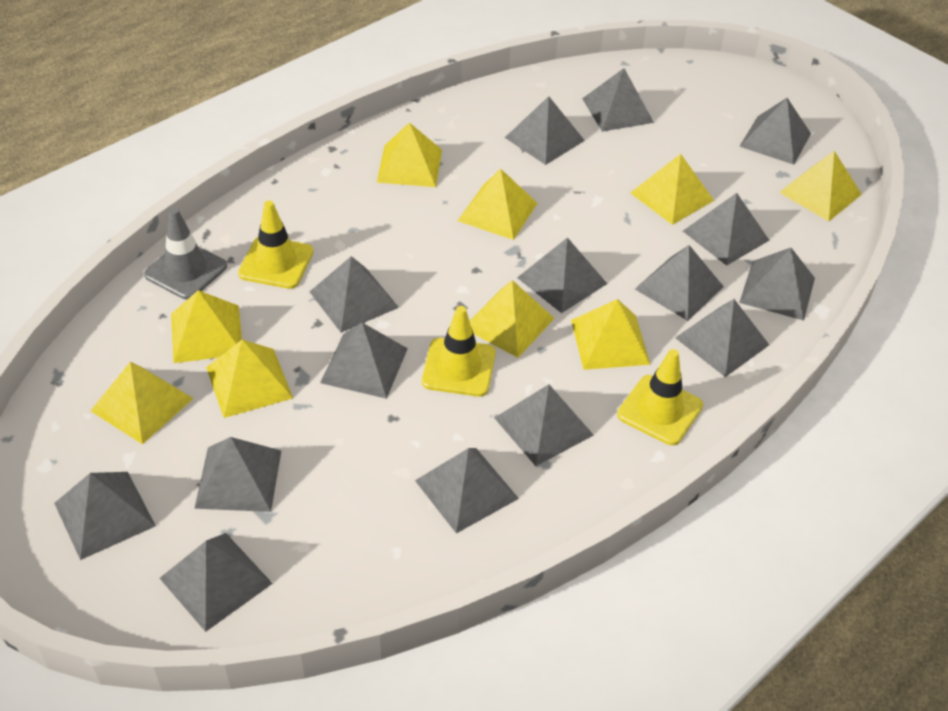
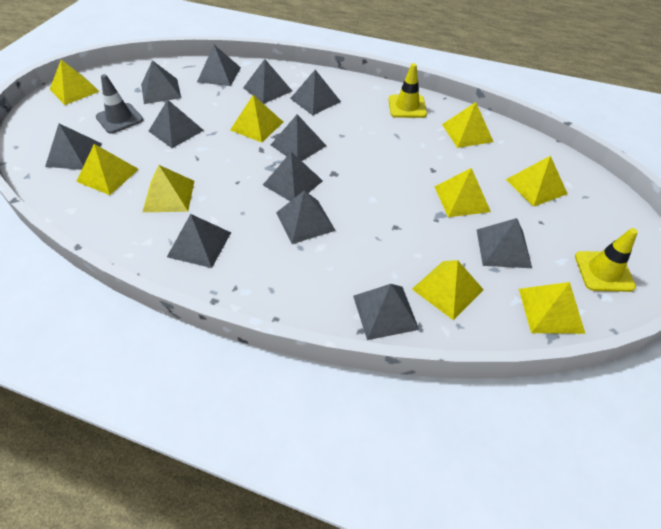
grey pyramid: 15 -> 12
yellow traffic cone: 3 -> 2

